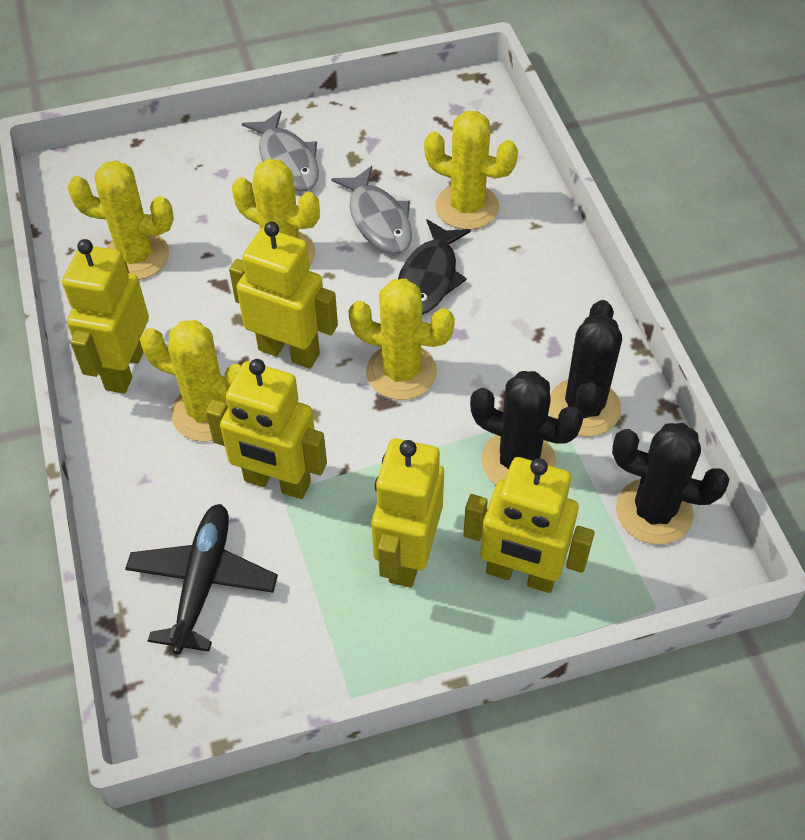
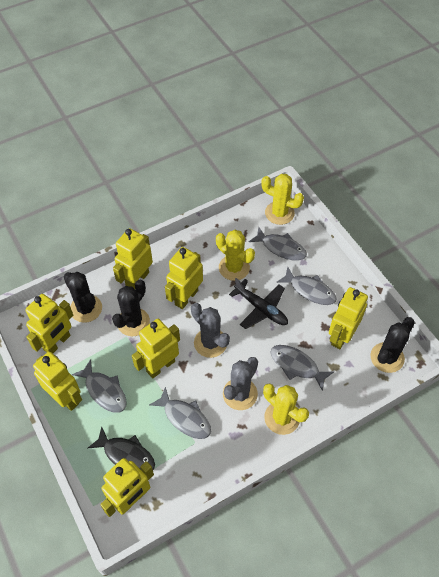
grey cactus: 0 -> 2
grey fish: 2 -> 5
yellow cactus: 5 -> 3
yellow robot: 5 -> 7

